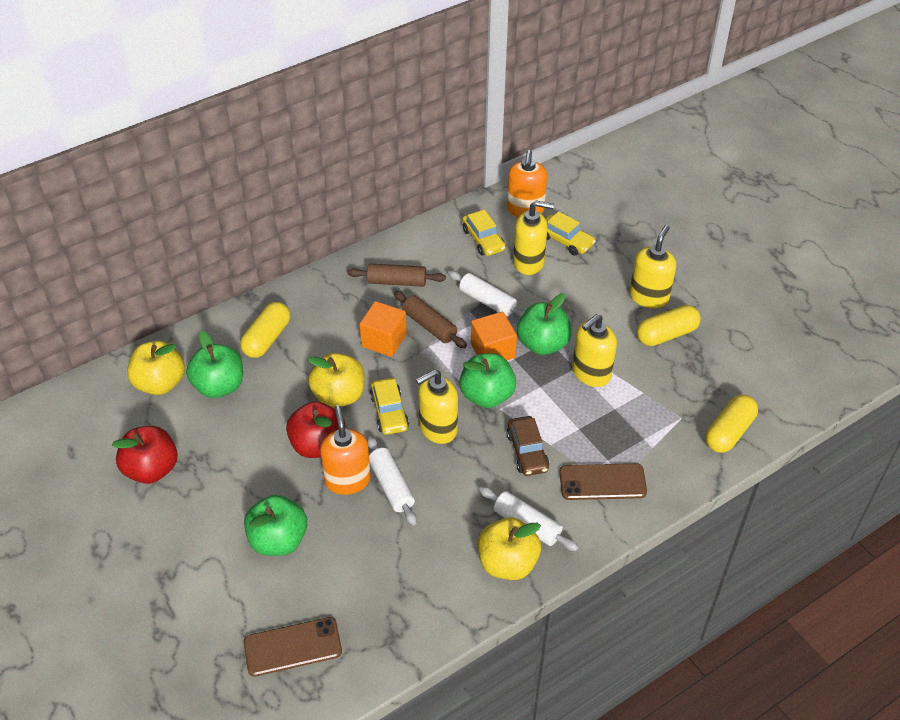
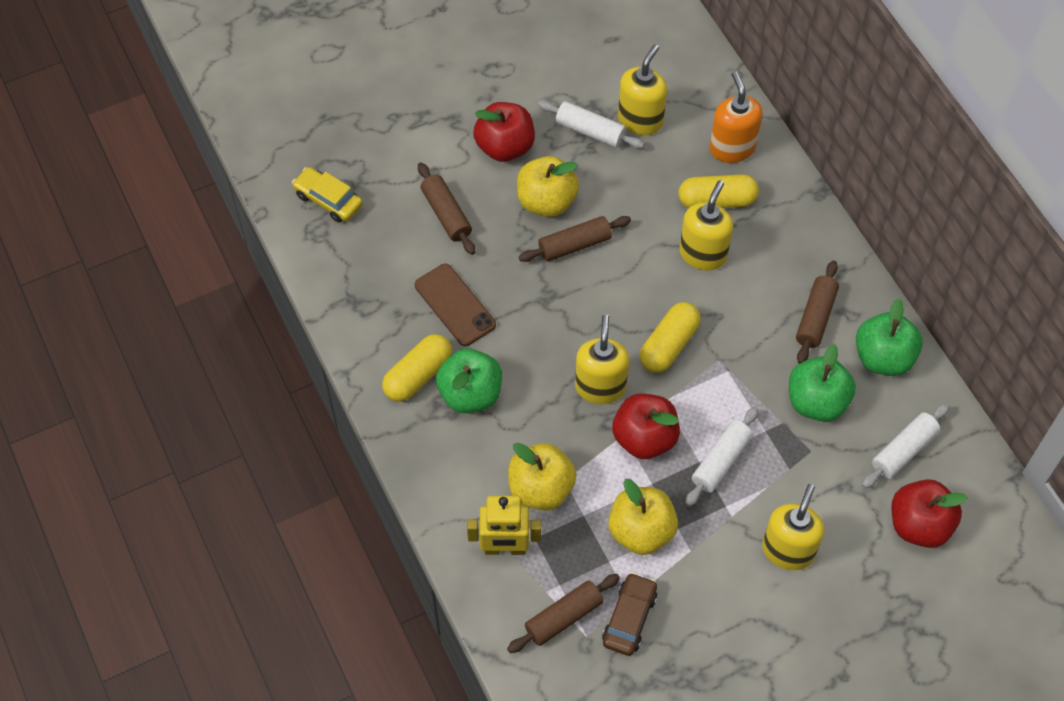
brown phone: 2 -> 1
brown rolling pin: 2 -> 4
green apple: 4 -> 3
orange cube: 2 -> 0
orange soap dispenser: 2 -> 1
red apple: 2 -> 3
yellow car: 3 -> 1
yellow robot: 0 -> 1

